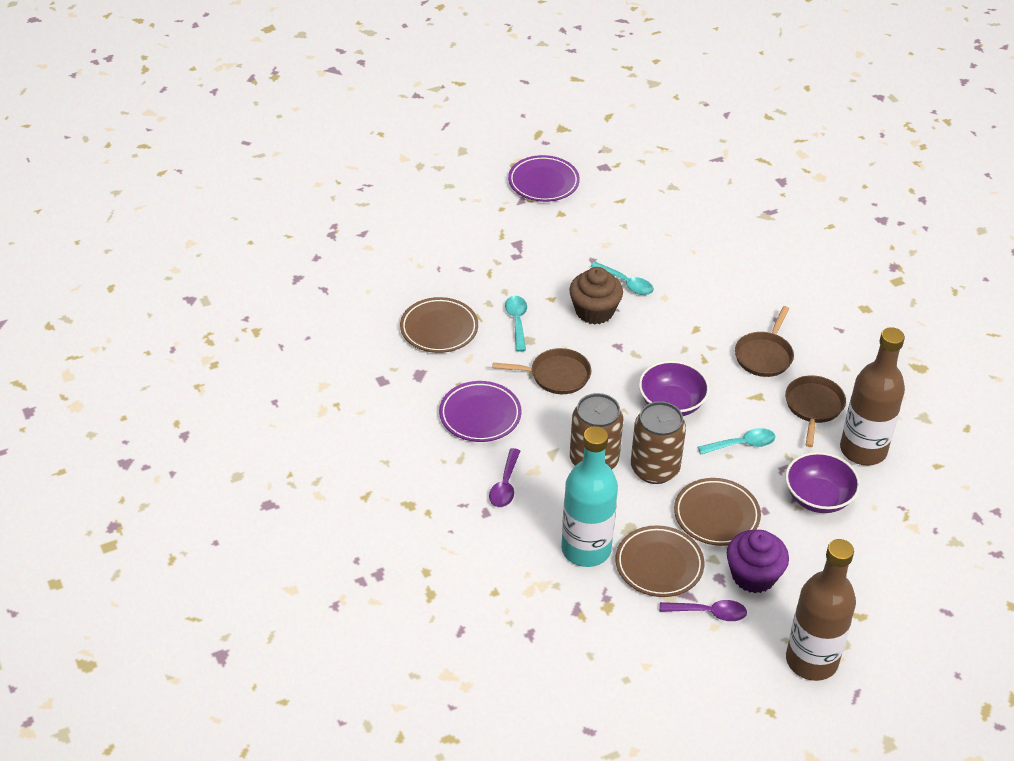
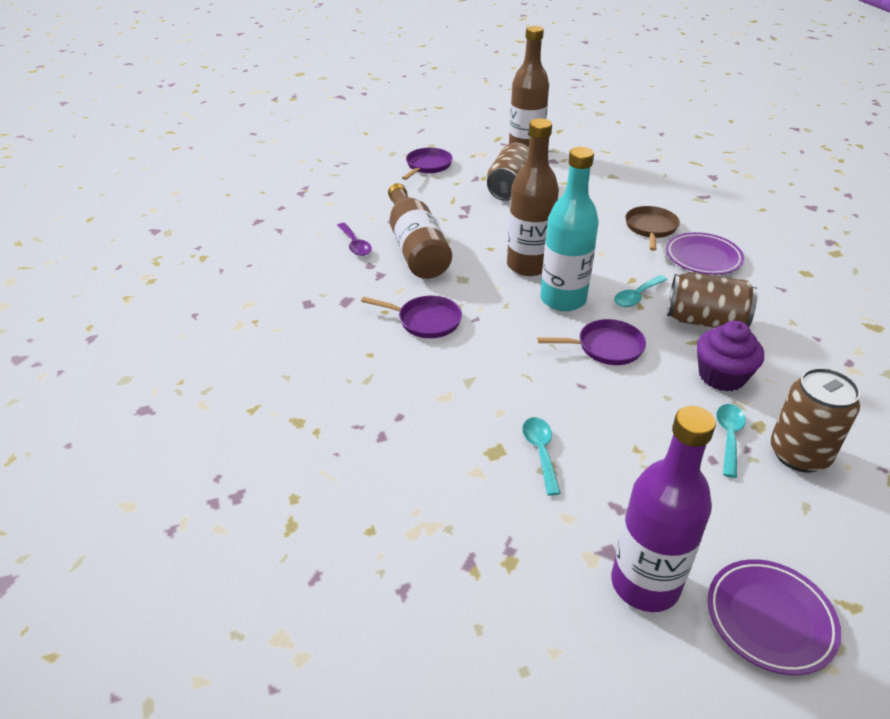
brown bottle: 2 -> 3
brown can: 2 -> 3
brown cupcake: 1 -> 0
brown pan: 3 -> 1
brown plate: 3 -> 0
purple bottle: 0 -> 1
purple bowl: 2 -> 0
purple pan: 0 -> 3
purple spoon: 2 -> 1

